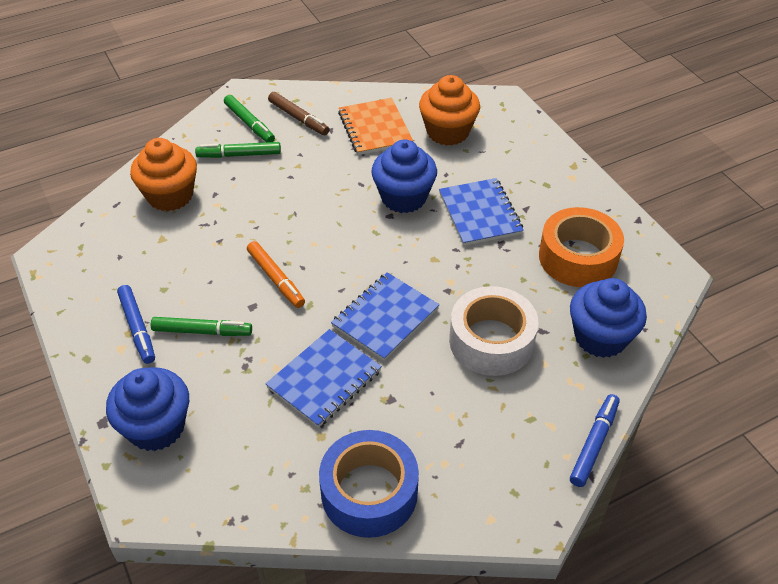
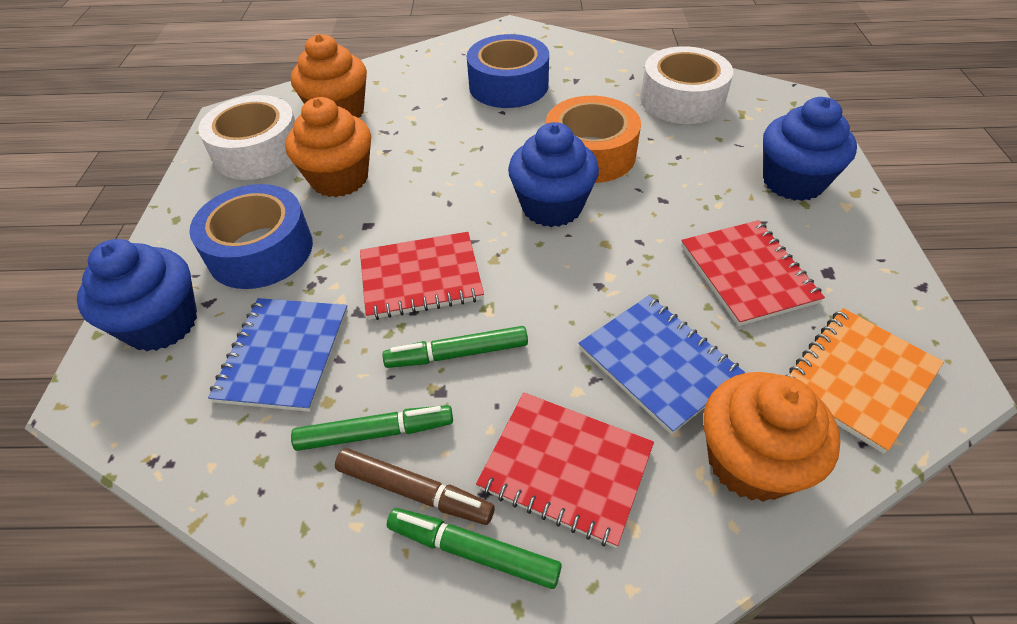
blue marker: 2 -> 0
blue notebook: 3 -> 2
blue tape: 1 -> 2
orange cupcake: 2 -> 3
orange marker: 1 -> 0
red notebook: 0 -> 3
white tape: 1 -> 2

